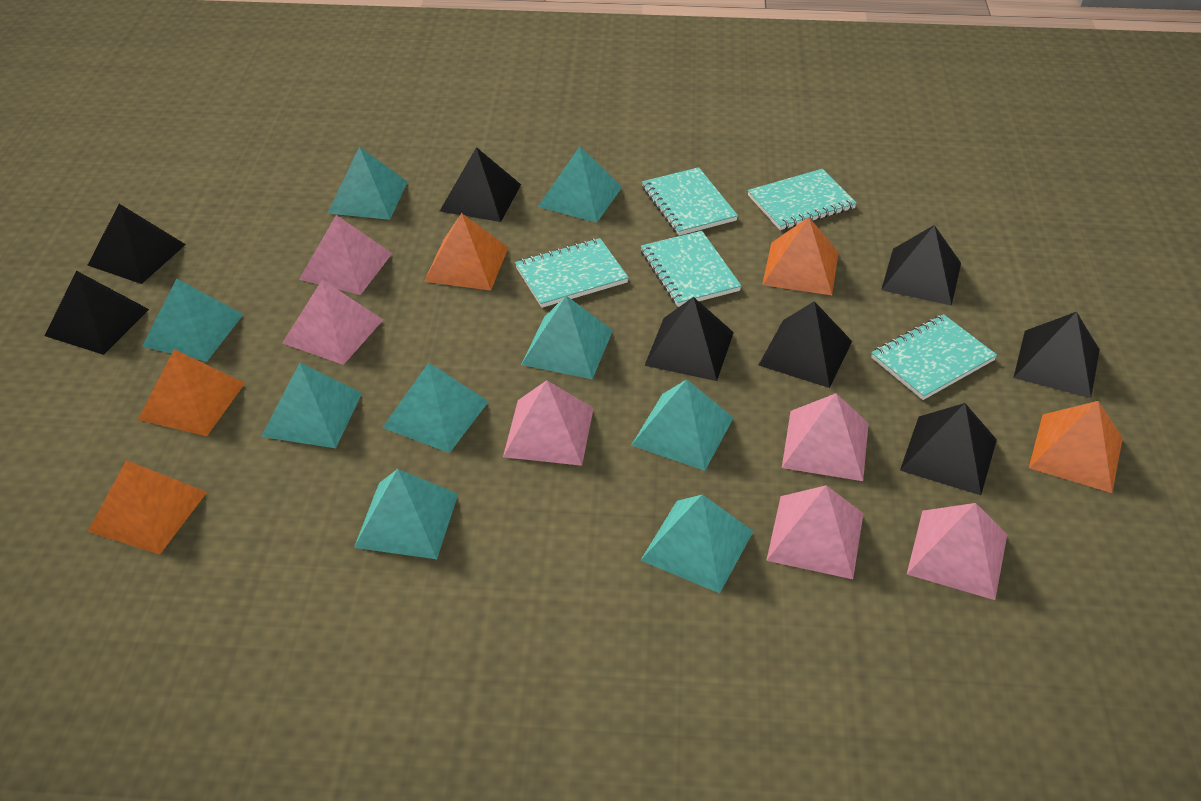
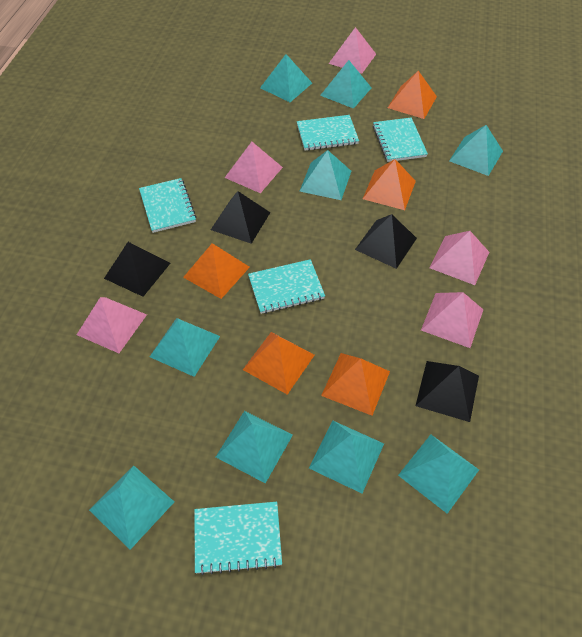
black pyramid: 8 -> 4
pink pyramid: 6 -> 5

